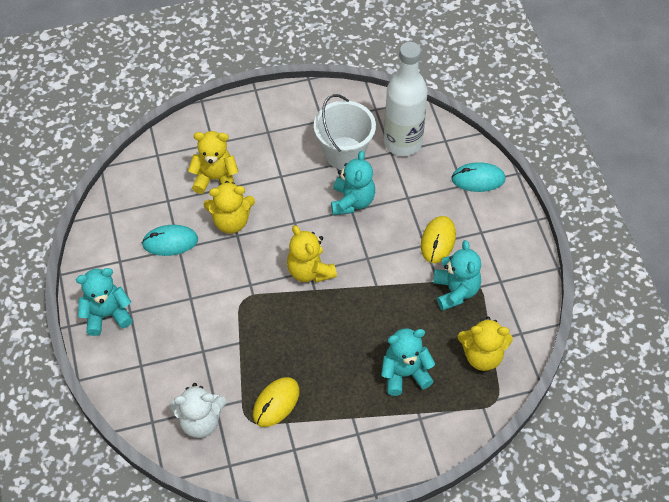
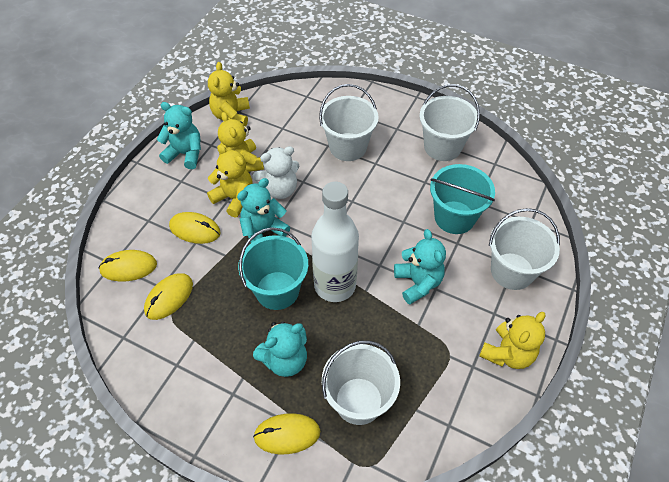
turquoise bucket: 0 -> 2
turquoise mouse: 2 -> 0
white bucket: 1 -> 4
yellow mouse: 2 -> 4

